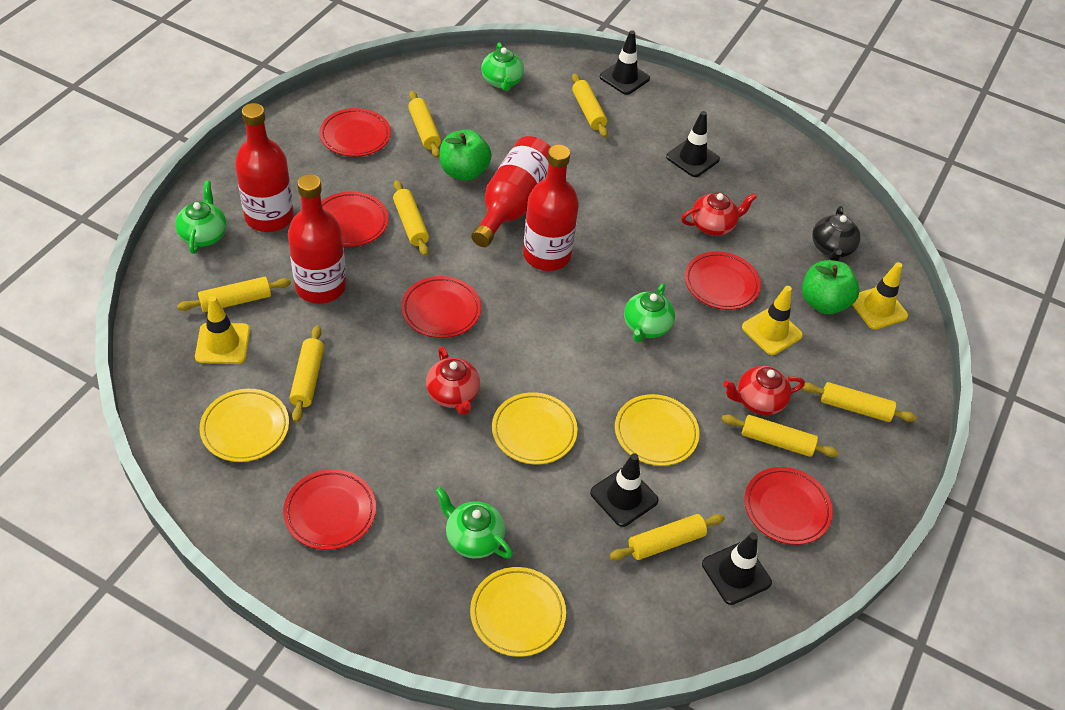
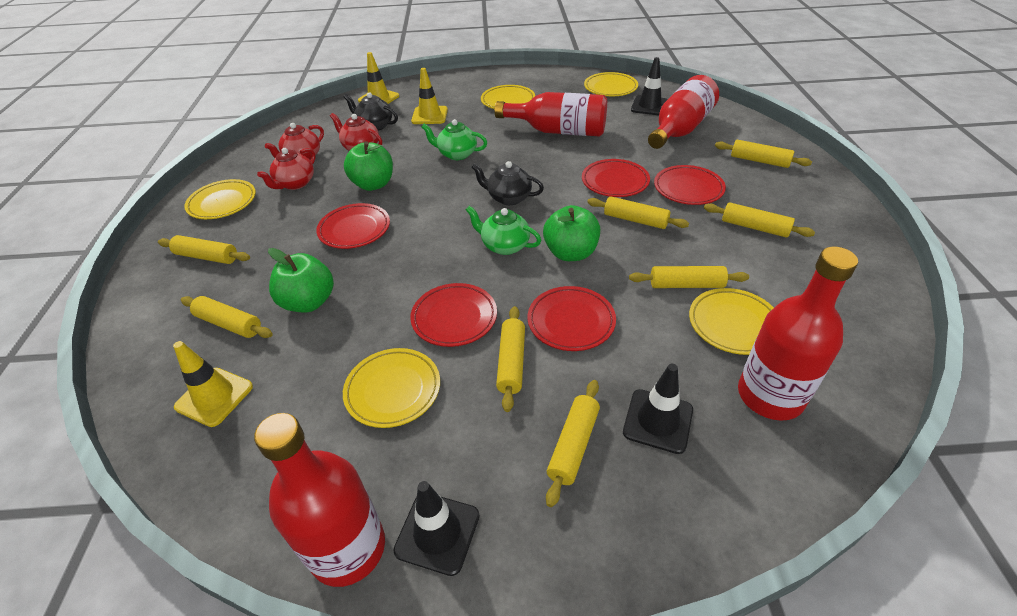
black teapot: 1 -> 2
black traffic cone: 4 -> 3
green apple: 2 -> 3
green teapot: 4 -> 2
red plate: 6 -> 5
yellow plate: 4 -> 5

